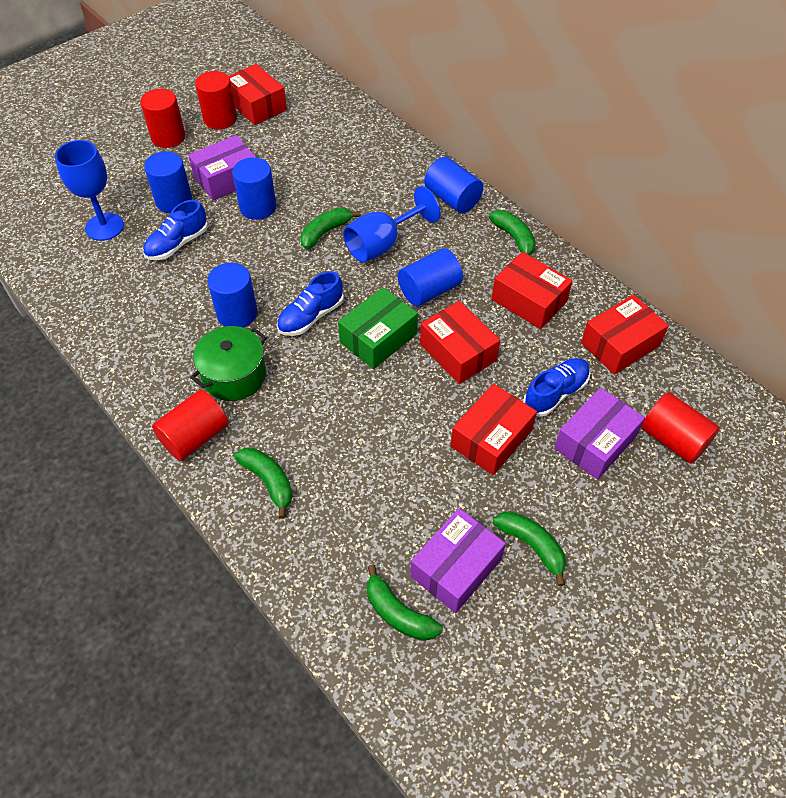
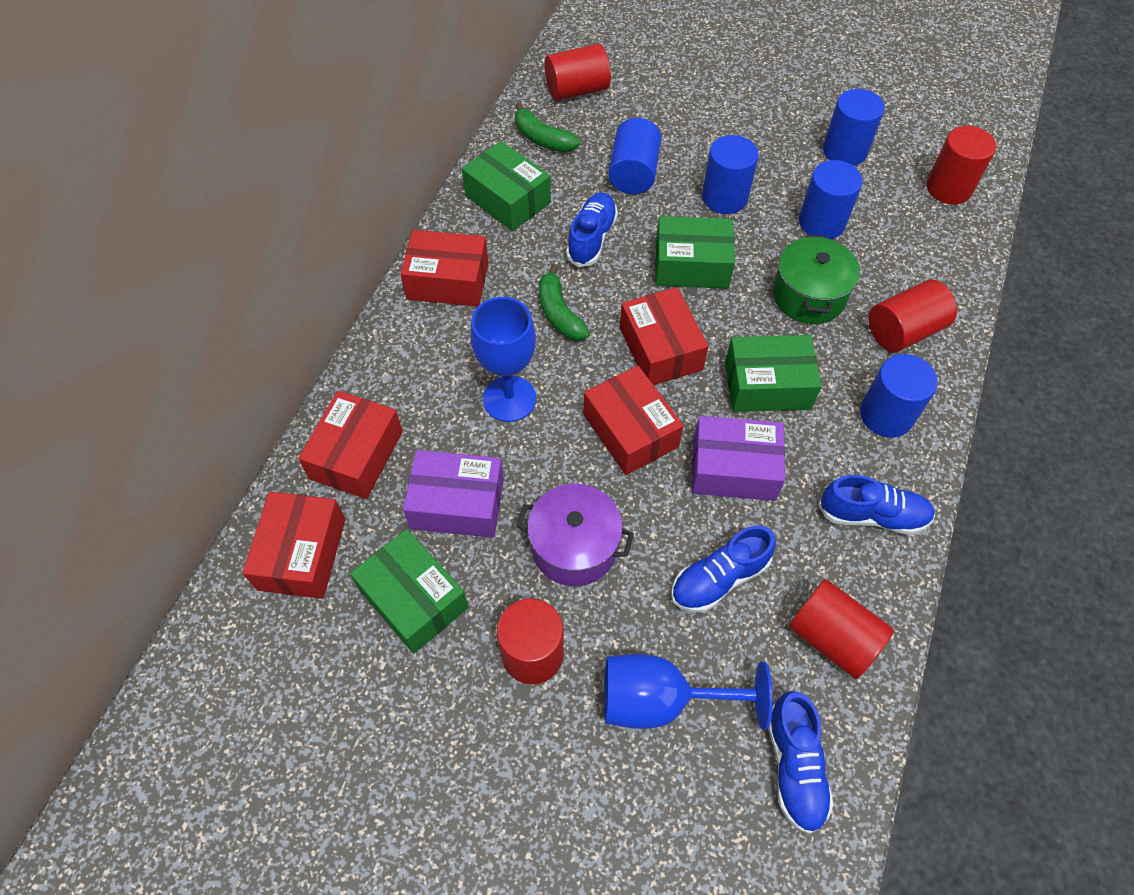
blue shoe: 3 -> 4
green banana: 5 -> 2
green box: 1 -> 4
purple box: 3 -> 2
purple pot: 0 -> 1
red cylinder: 4 -> 5

